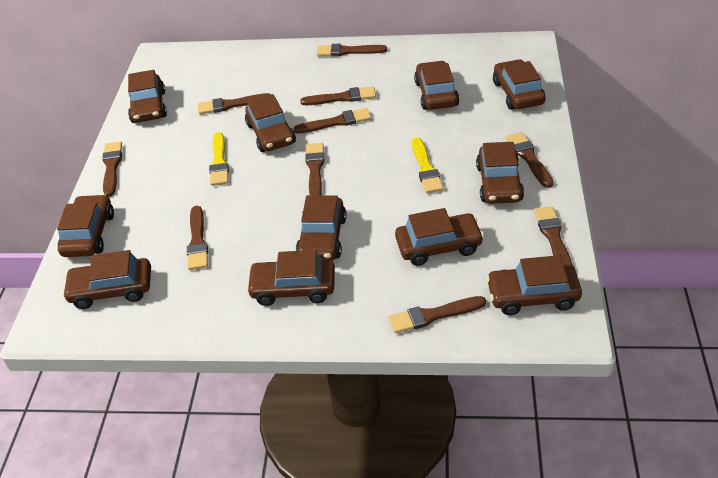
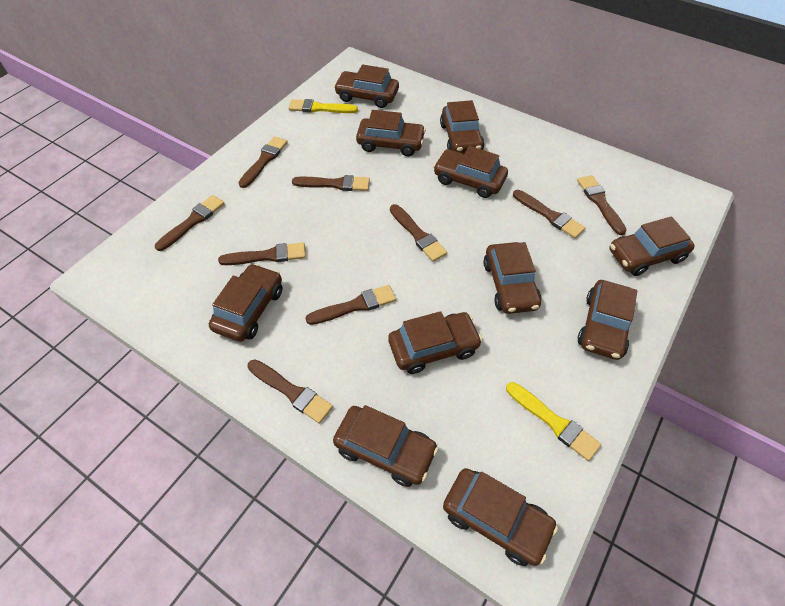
brown brush: 10 -> 9

